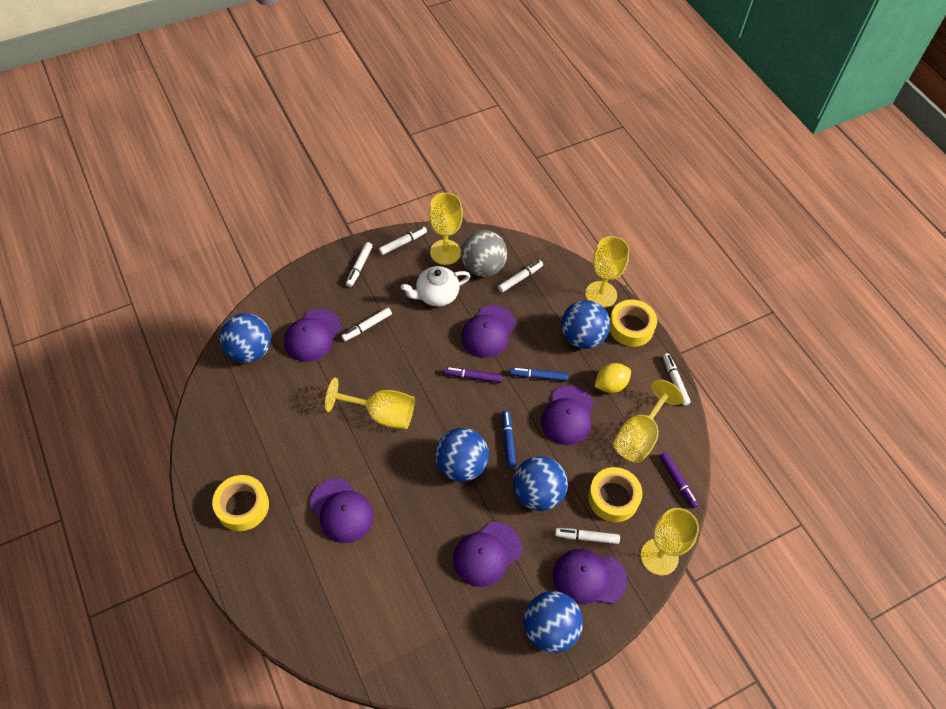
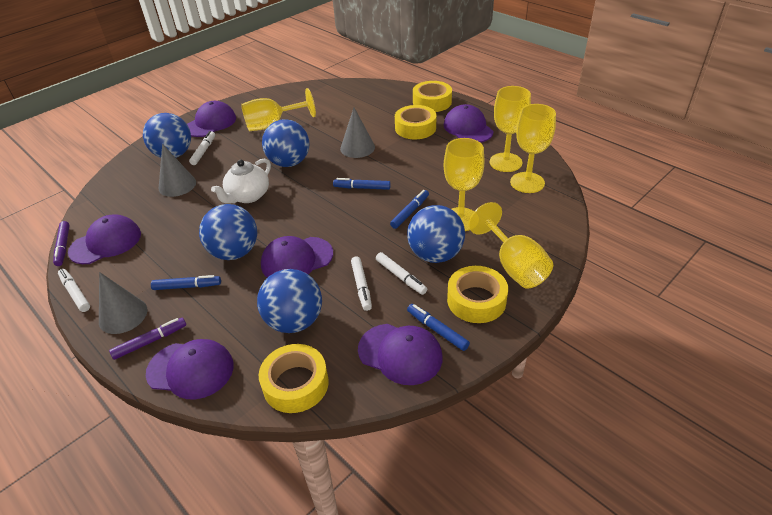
blue marker: 2 -> 4
grey ball: 1 -> 0
grey cone: 0 -> 3
white marker: 6 -> 4
yellow lemon: 1 -> 0
yellow tape: 3 -> 4

